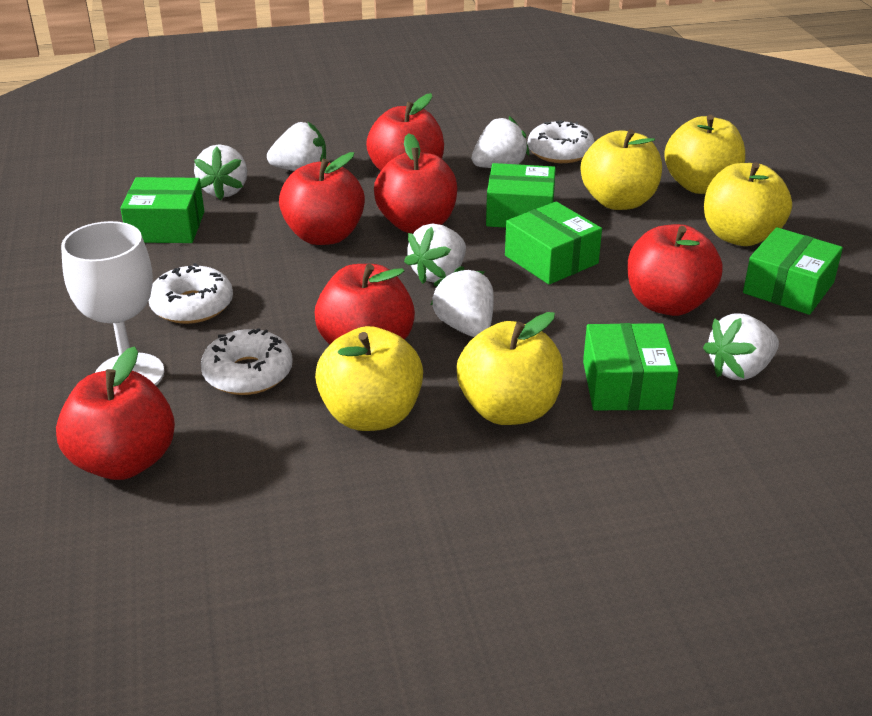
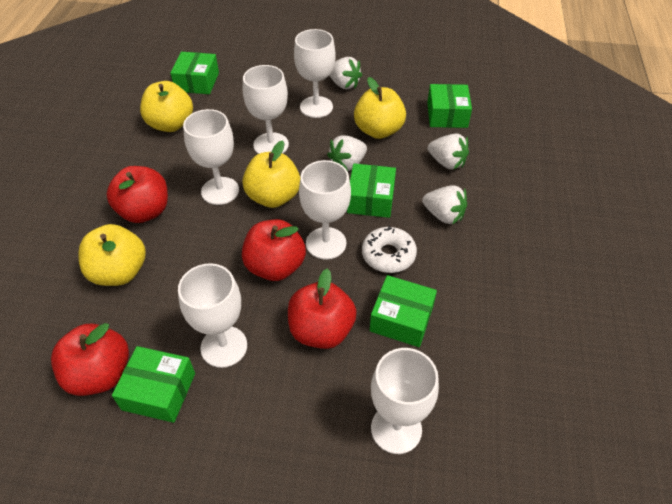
red apple: 6 -> 4
white donut: 3 -> 1
white goblet: 1 -> 6
white strawberry: 6 -> 4
yellow apple: 5 -> 4

